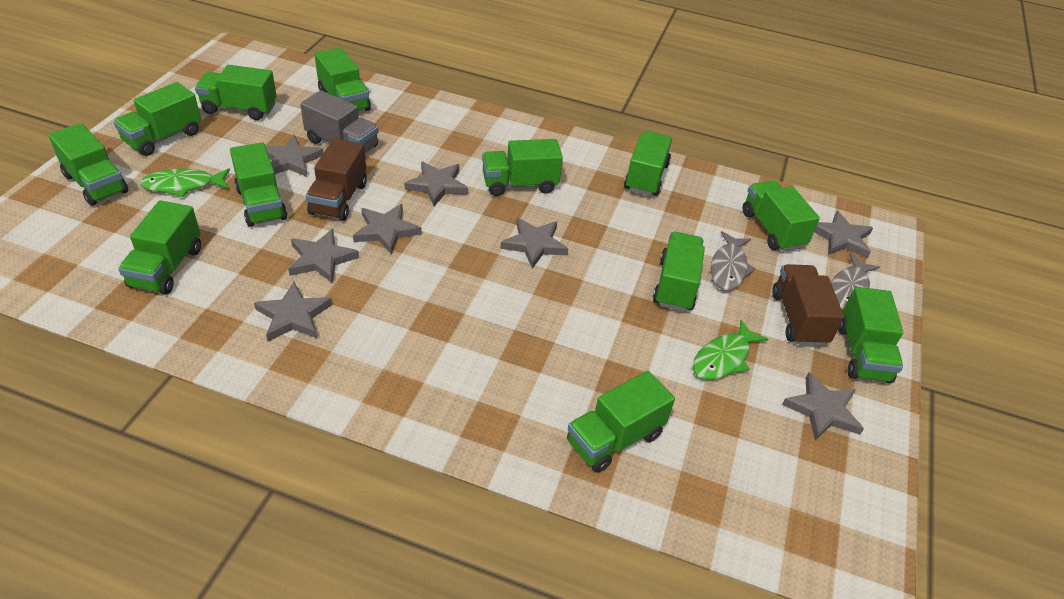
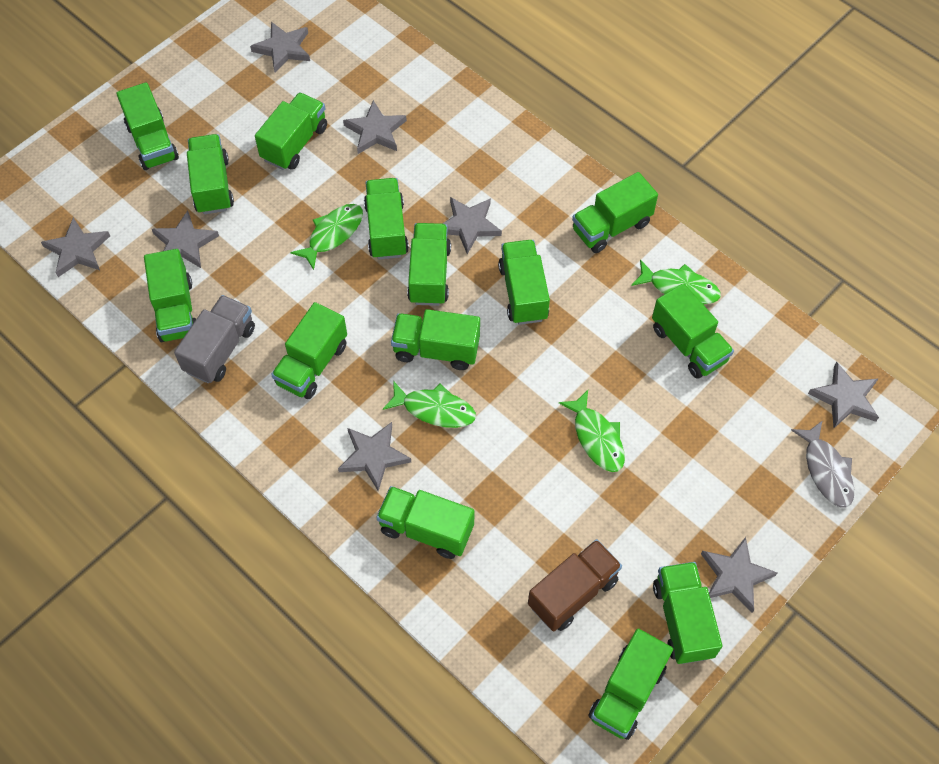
brown truck: 2 -> 1
green fish: 2 -> 4
green truck: 12 -> 14
grey fish: 2 -> 1

